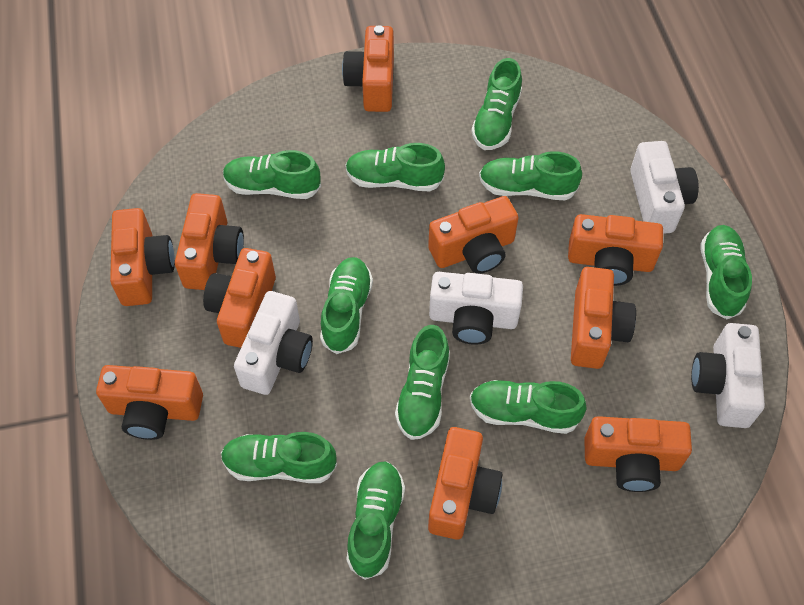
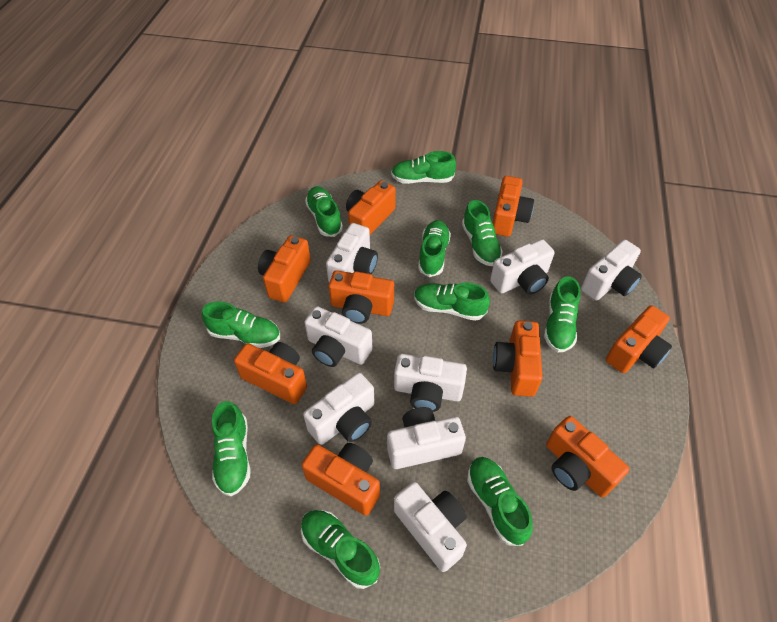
orange camera: 10 -> 9
white camera: 4 -> 8

